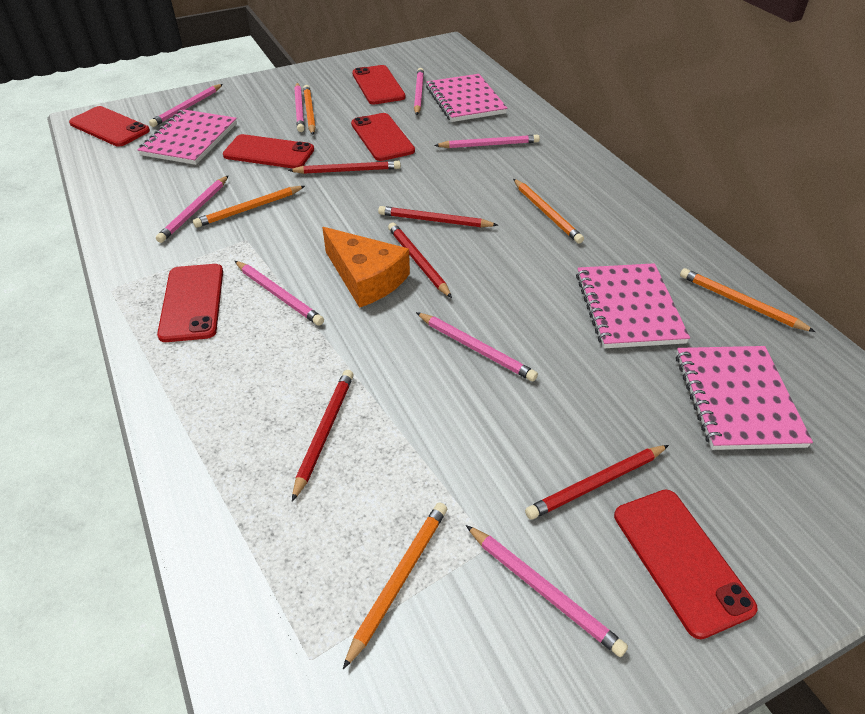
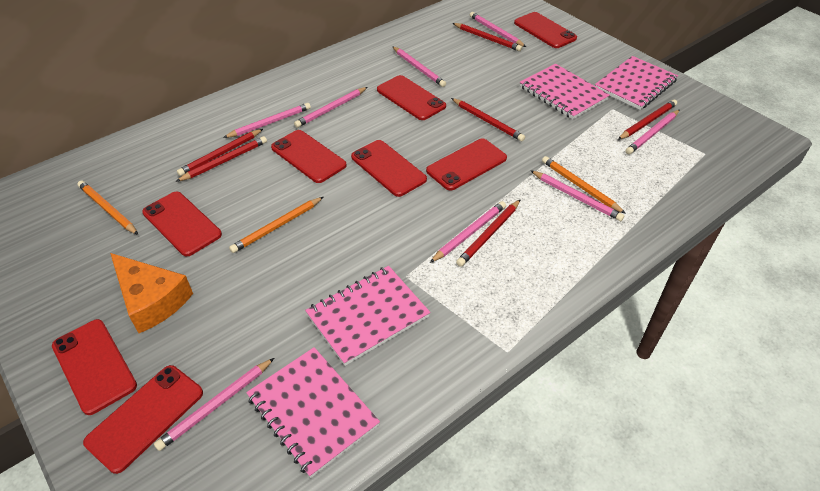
orange pencil: 5 -> 3
red pencil: 5 -> 6
red phone: 6 -> 8

